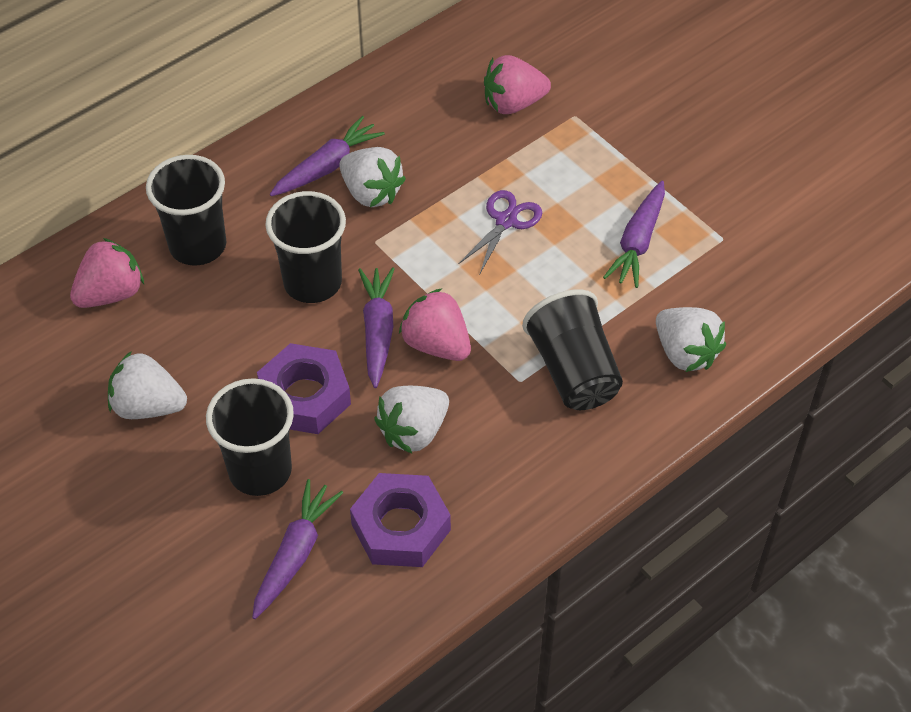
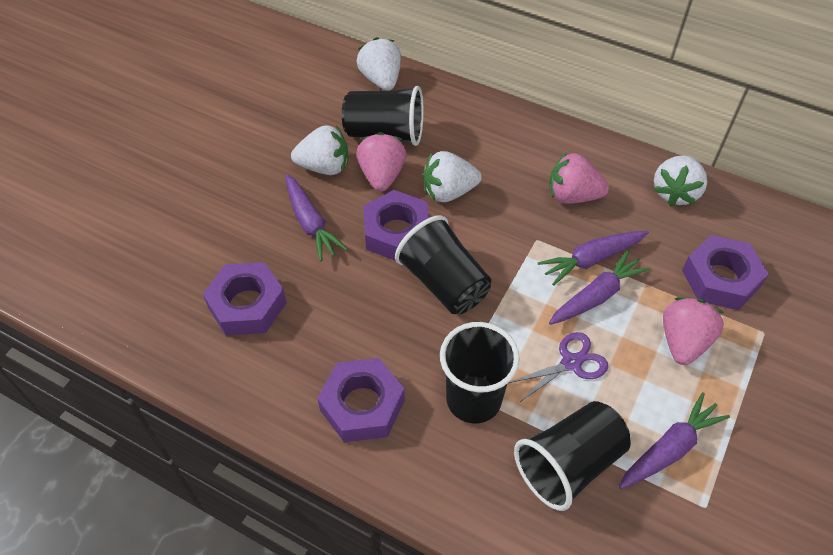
purple nut: 2 -> 4

